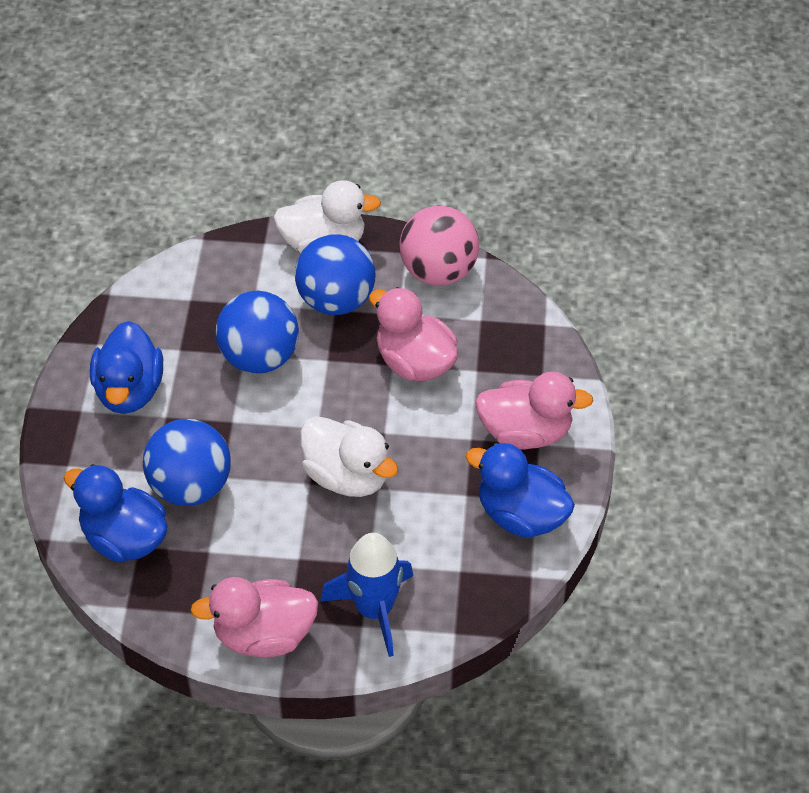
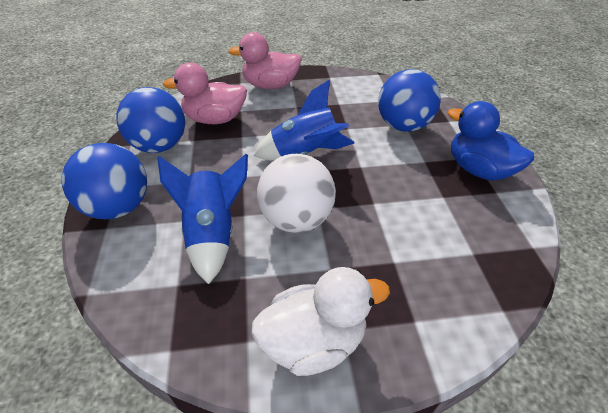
blue duck: 3 -> 1
blue rocket: 1 -> 2
pink ball: 1 -> 0
pink duck: 3 -> 2
white ball: 0 -> 1
white duck: 2 -> 1

